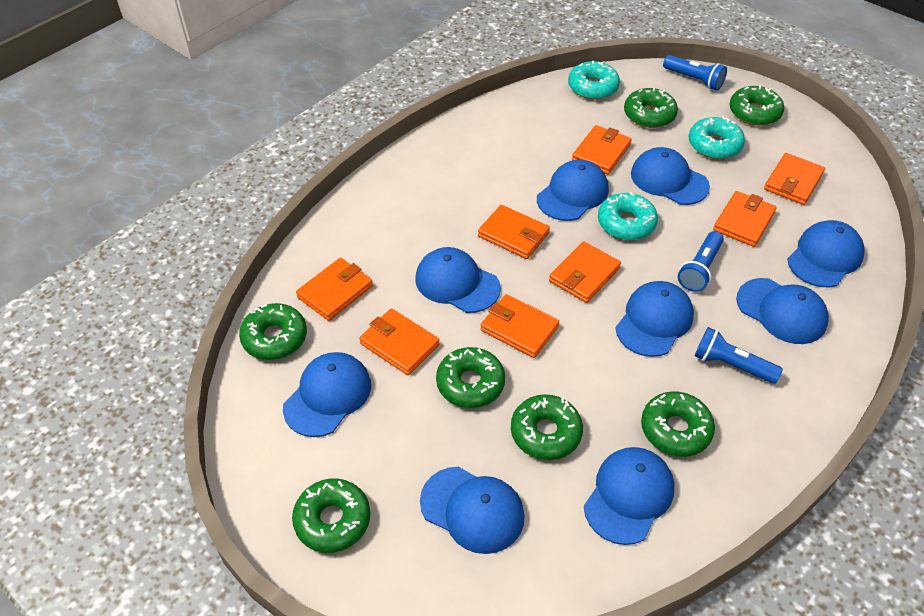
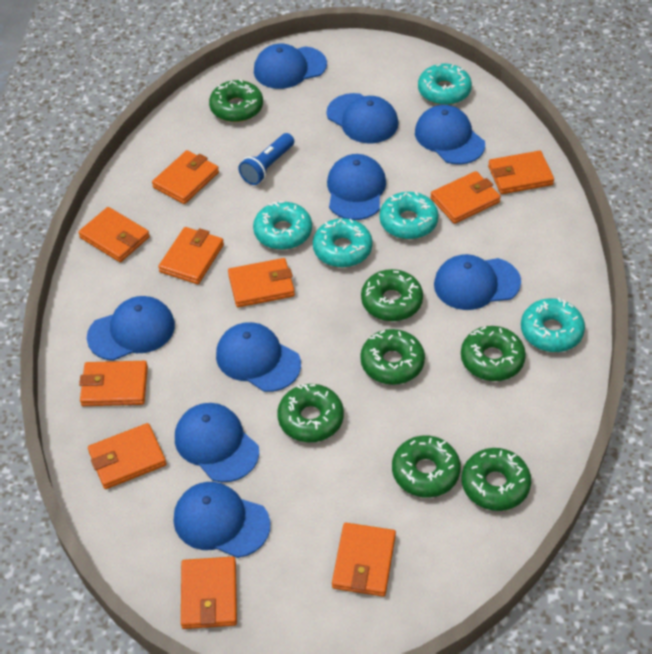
blue flashlight: 3 -> 1
orange wallet: 8 -> 10
turquoise donut: 3 -> 5

